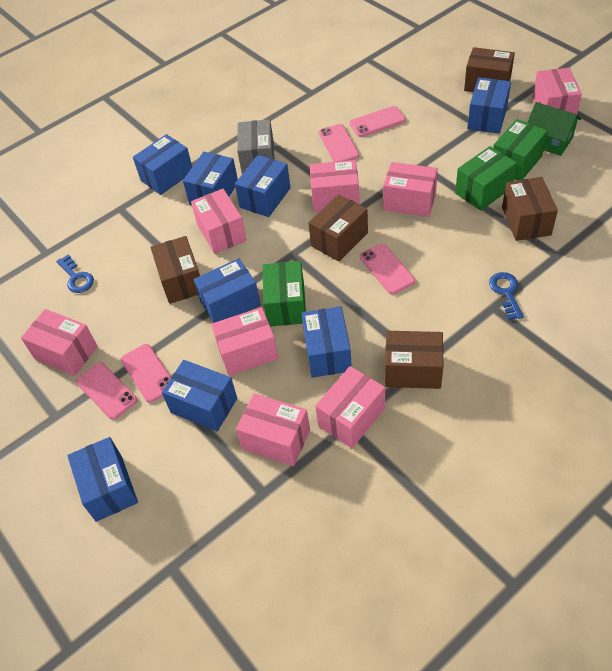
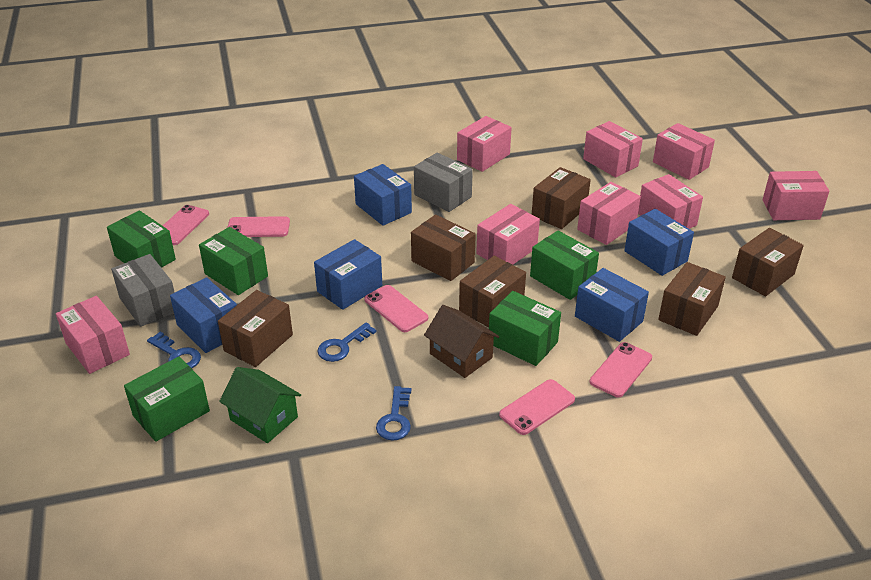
blue box: 8 -> 5
blue key: 2 -> 3
brown box: 5 -> 6
brown house: 0 -> 1
green box: 3 -> 5
grey box: 1 -> 2

